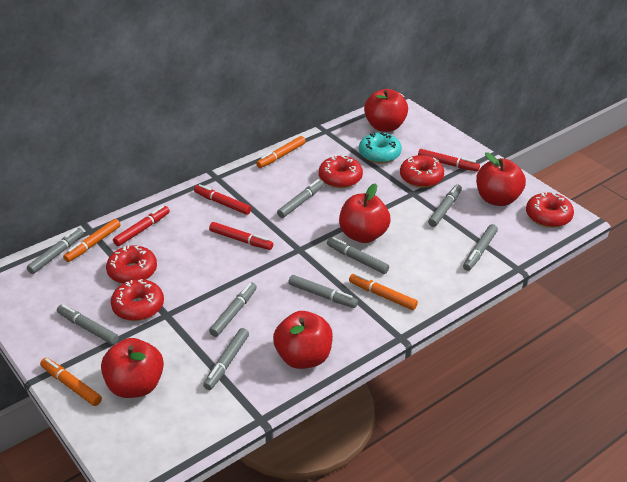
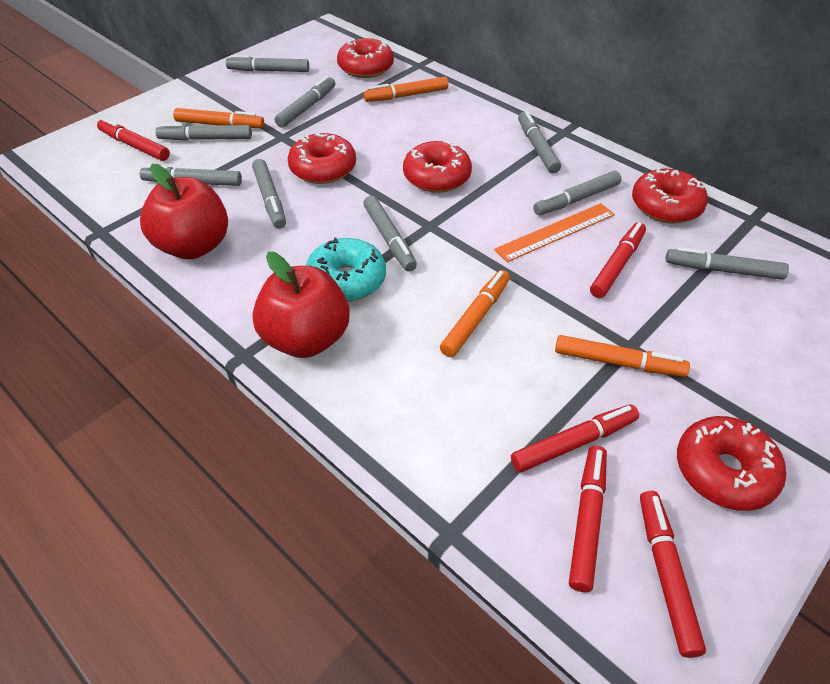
orange ruler: 0 -> 1
red apple: 5 -> 2
red marker: 4 -> 5

